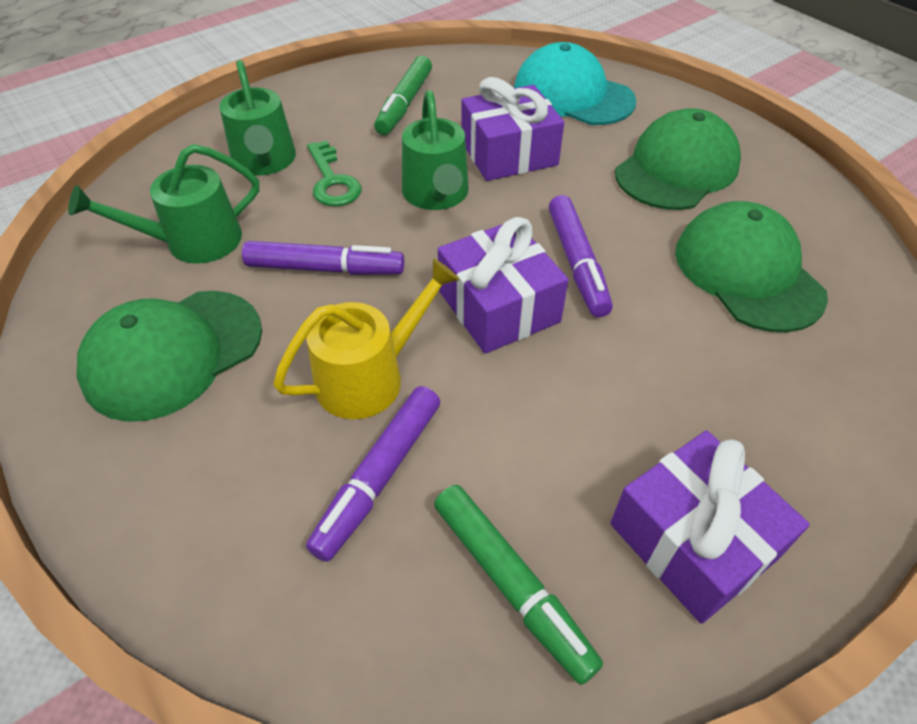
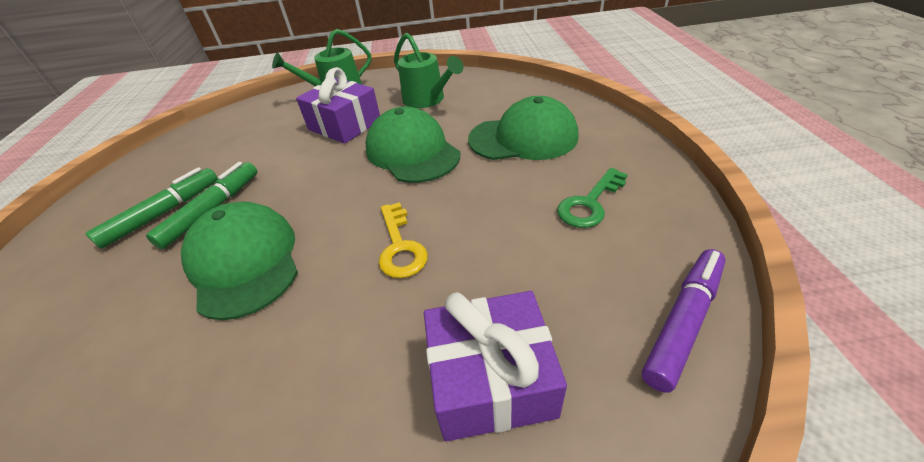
green watering can: 3 -> 2
purple gift: 3 -> 2
purple marker: 3 -> 1
turquoise cap: 1 -> 0
yellow key: 0 -> 1
yellow watering can: 1 -> 0

